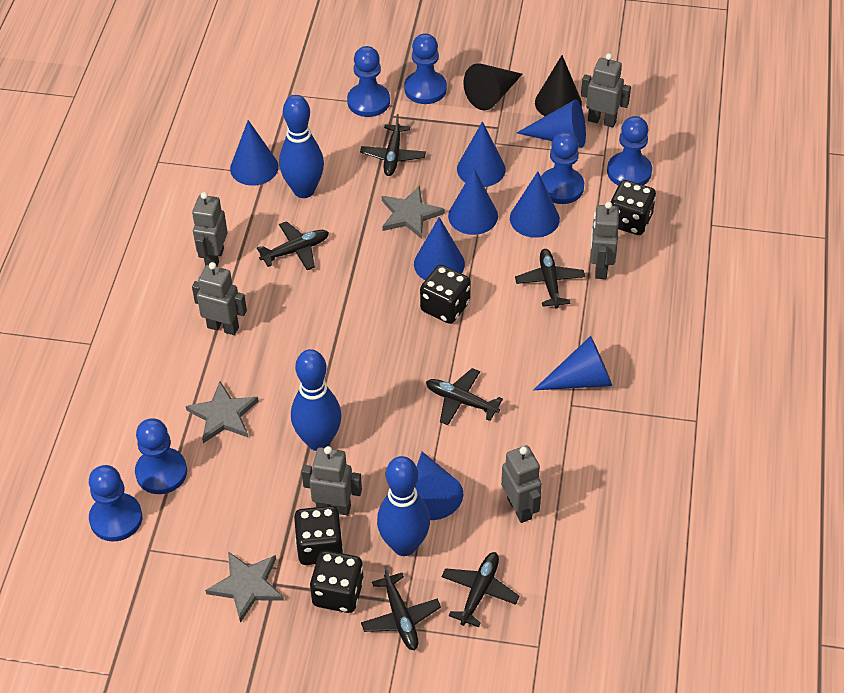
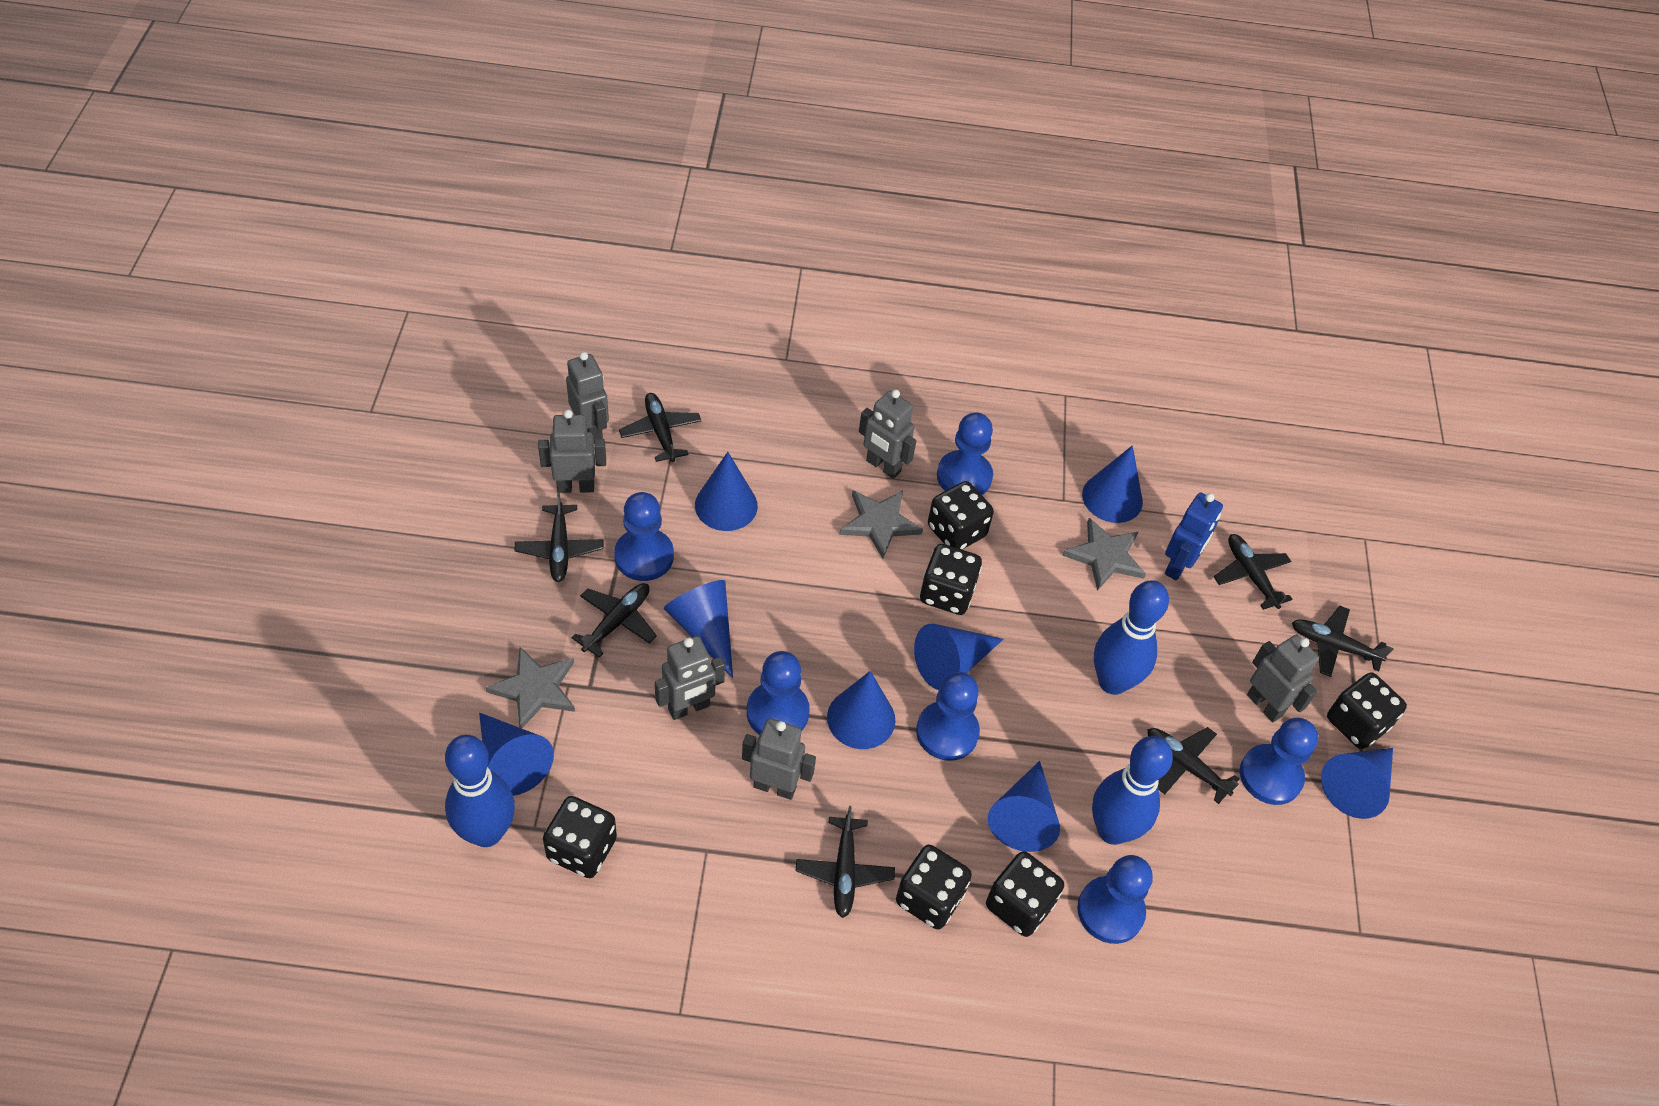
black cone: 2 -> 0
black dice: 4 -> 6
black plane: 6 -> 7
blue robot: 0 -> 1

